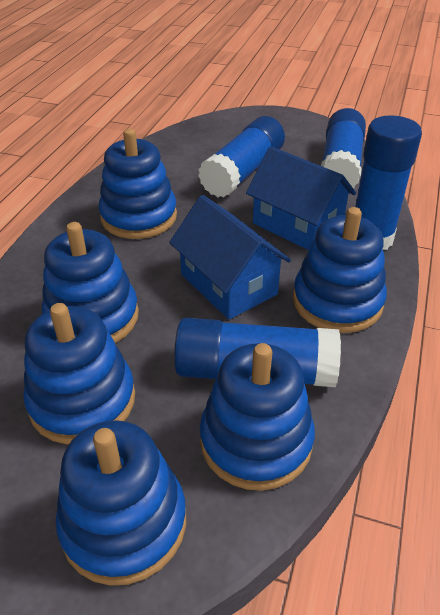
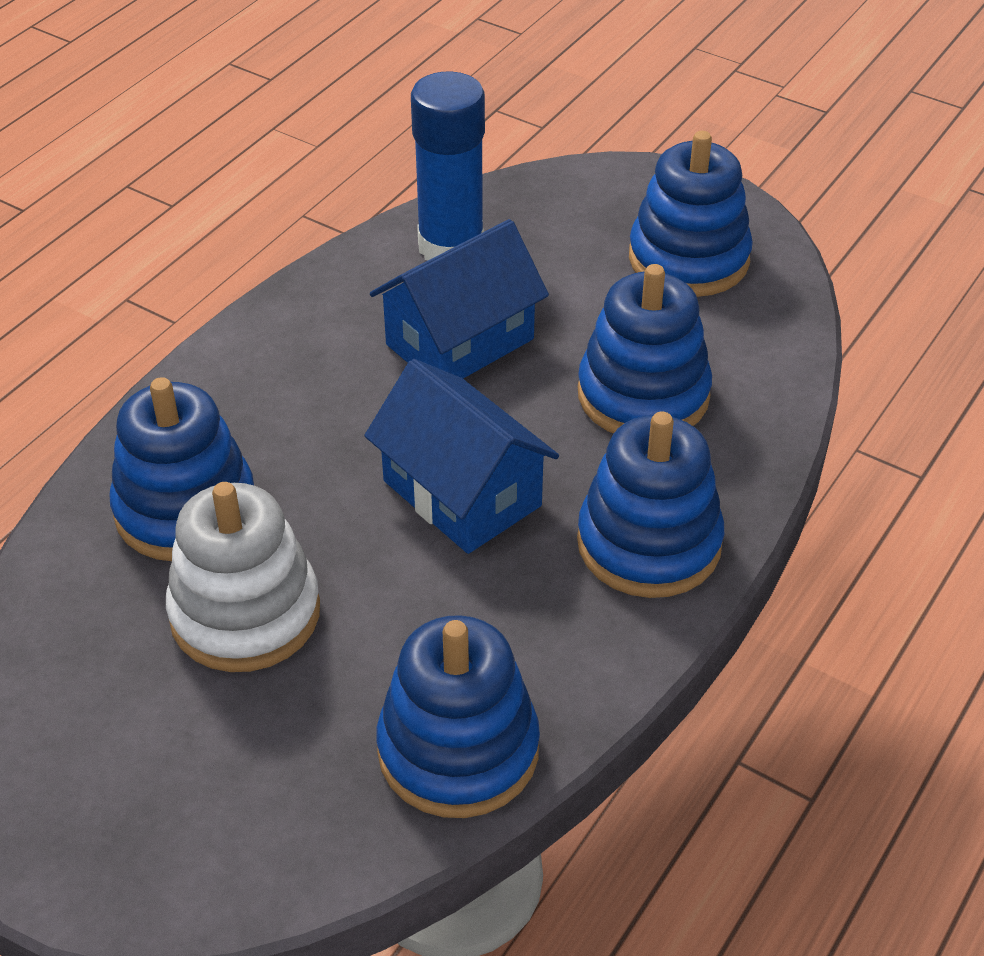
blue glue stick: 4 -> 1
blue stacking toy: 6 -> 5
white stacking toy: 0 -> 1

